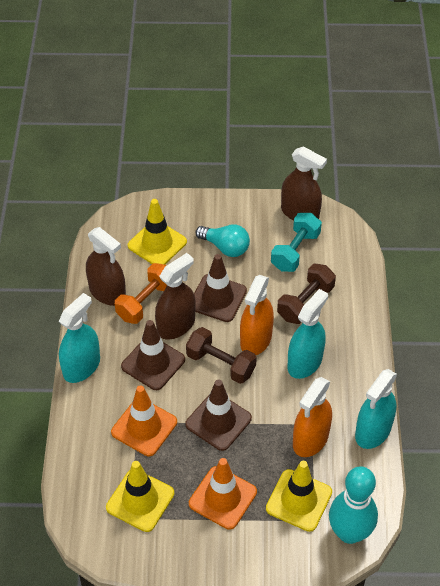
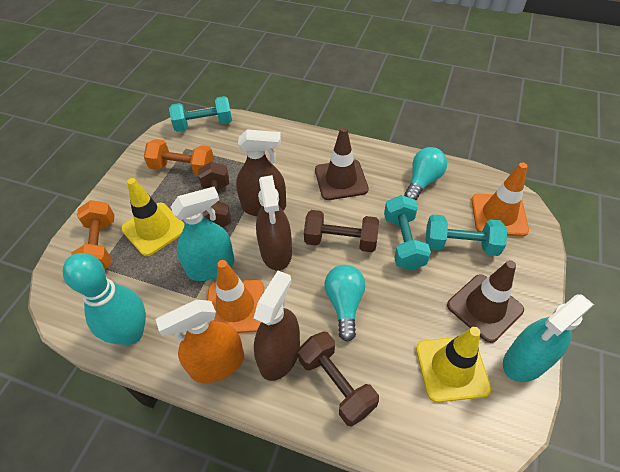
brown dumbbell: 2 -> 3
brown traffic cone: 3 -> 2
orange dumbbell: 1 -> 2
orange spray bottle: 2 -> 1
turquoise dumbbell: 1 -> 3
turquoise light bulb: 1 -> 2
turquoise spray bottle: 3 -> 2
yellow traffic cone: 3 -> 2

